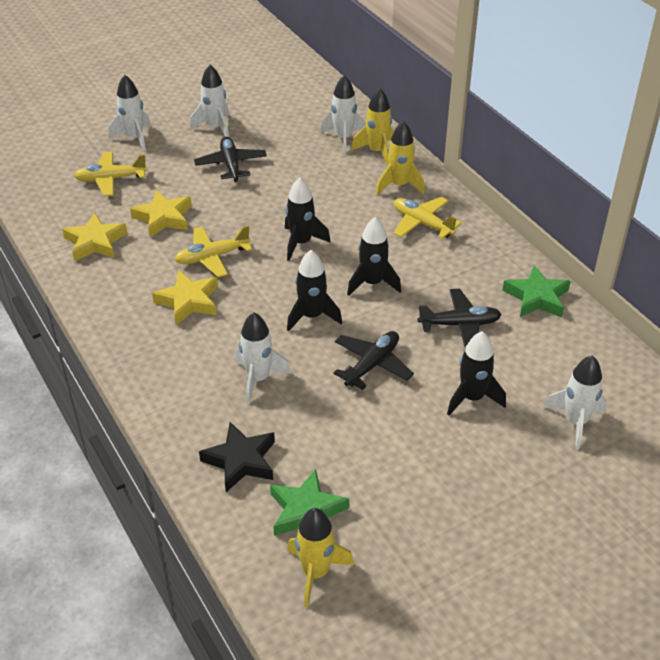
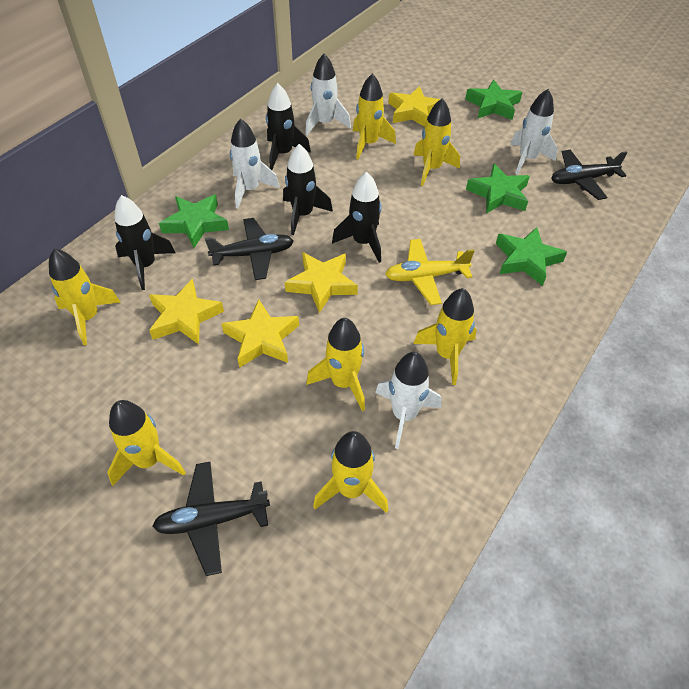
black star: 1 -> 0
green star: 2 -> 4
white rocket: 5 -> 4
yellow plane: 3 -> 1
yellow rocket: 3 -> 7
yellow star: 3 -> 4

